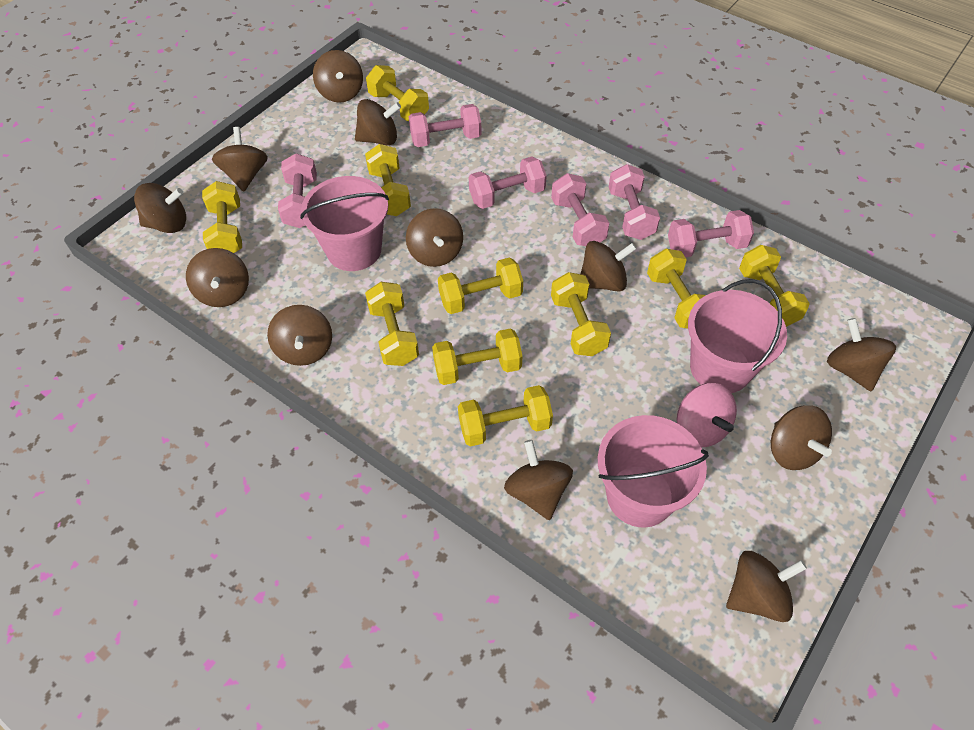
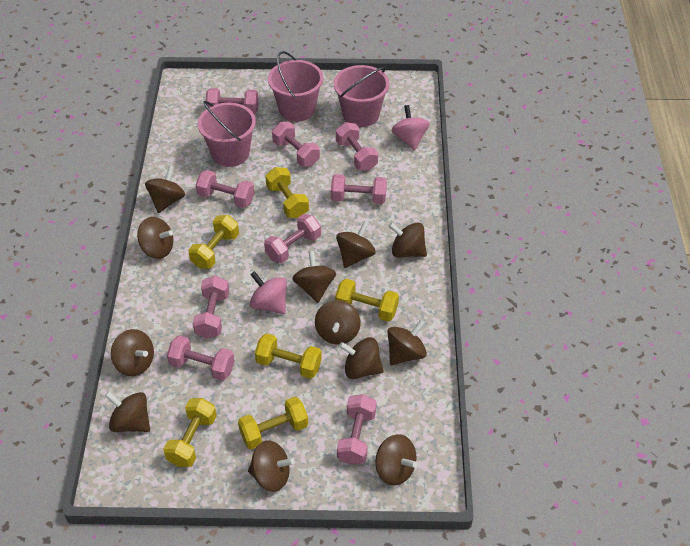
pink dumbbell: 6 -> 9
pink spinning top: 1 -> 2
yellow dumbbell: 10 -> 6

